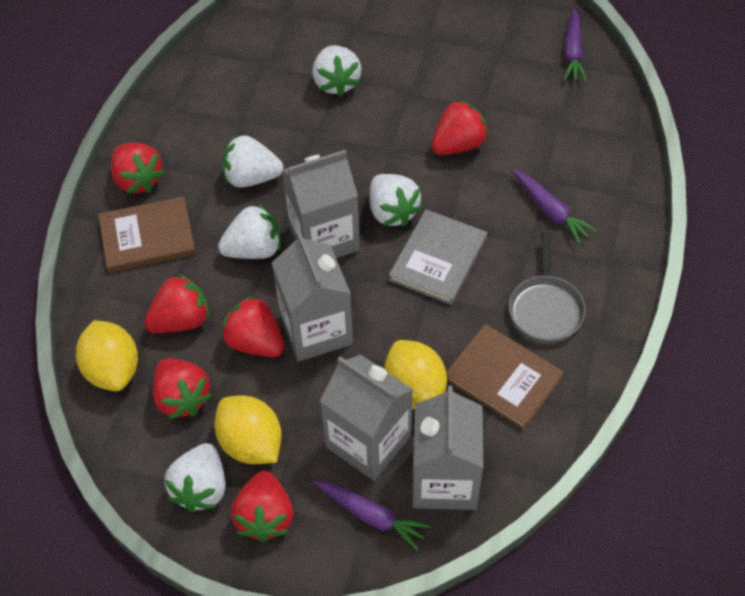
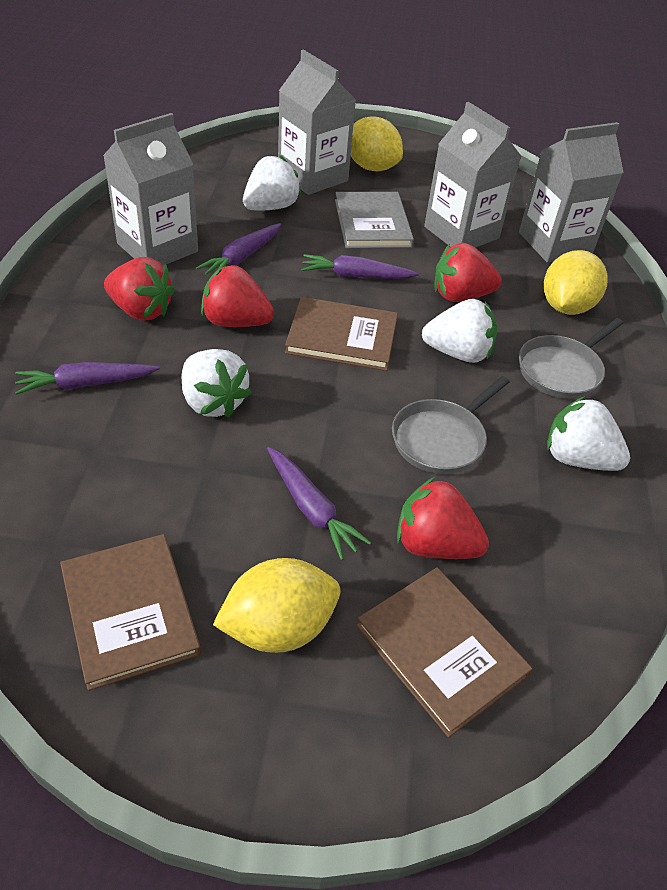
brown book: 2 -> 3
grey pan: 1 -> 2
purple carrot: 3 -> 4
red strawberry: 6 -> 4
white strawberry: 5 -> 4

